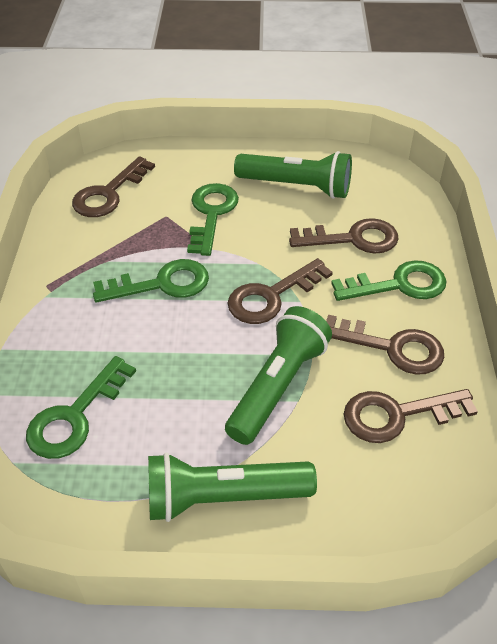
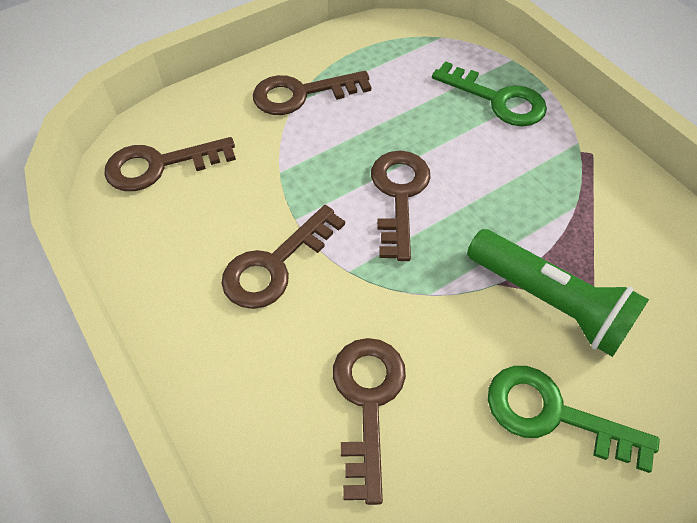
green flashlight: 3 -> 1
green key: 4 -> 2

